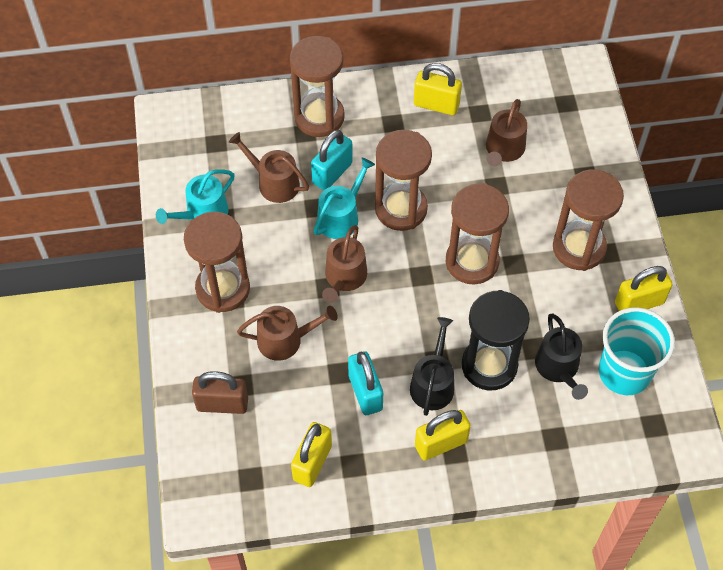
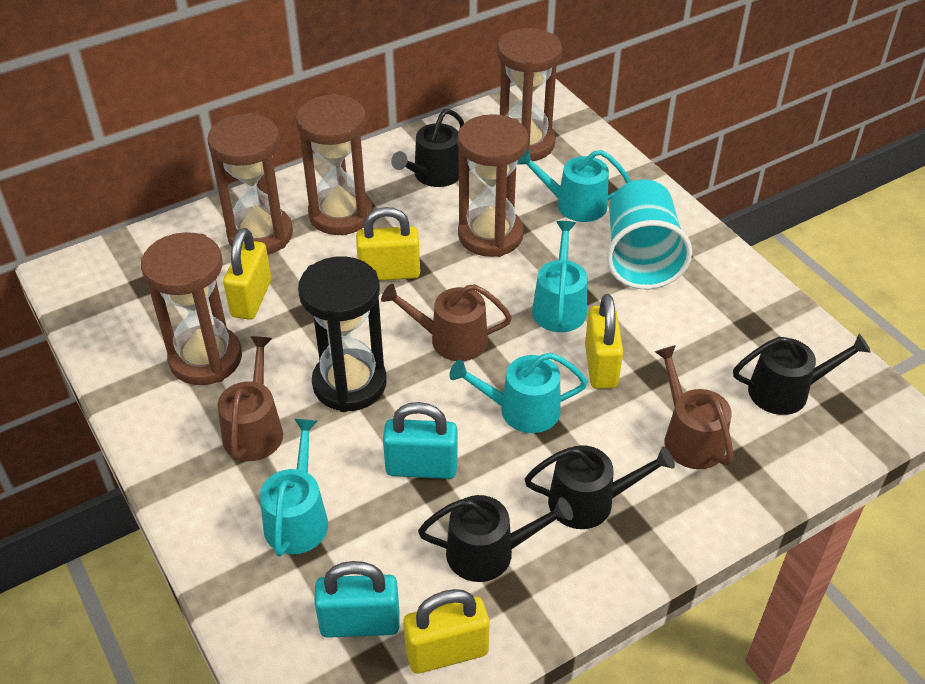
black watering can: 2 -> 4
brown padlock: 1 -> 0
brown watering can: 4 -> 3
turquoise watering can: 2 -> 4

